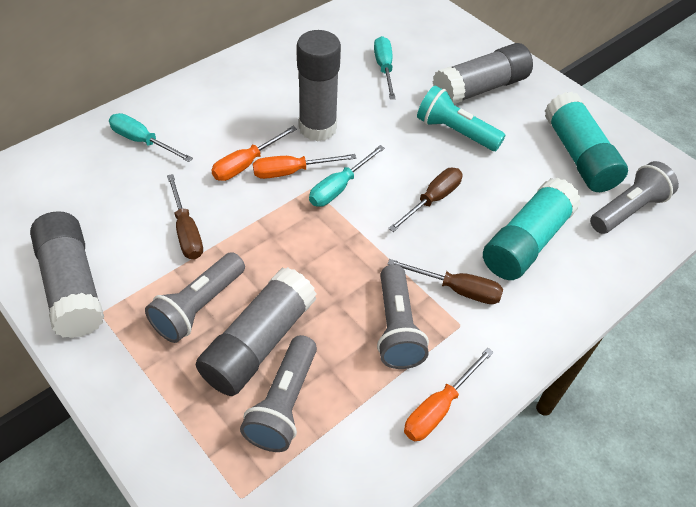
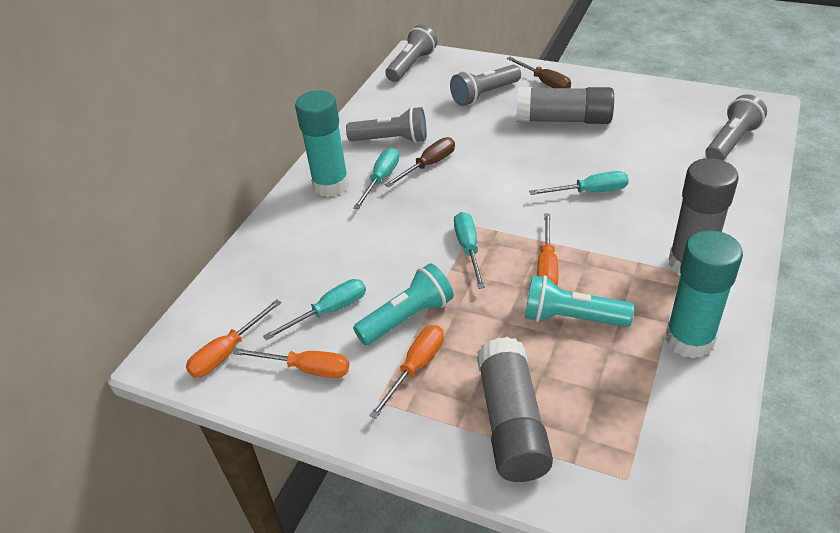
brown screwdriver: 3 -> 2
grey glue stick: 4 -> 3
orange screwdriver: 3 -> 4
turquoise flashlight: 1 -> 2
turquoise screwdriver: 3 -> 4

